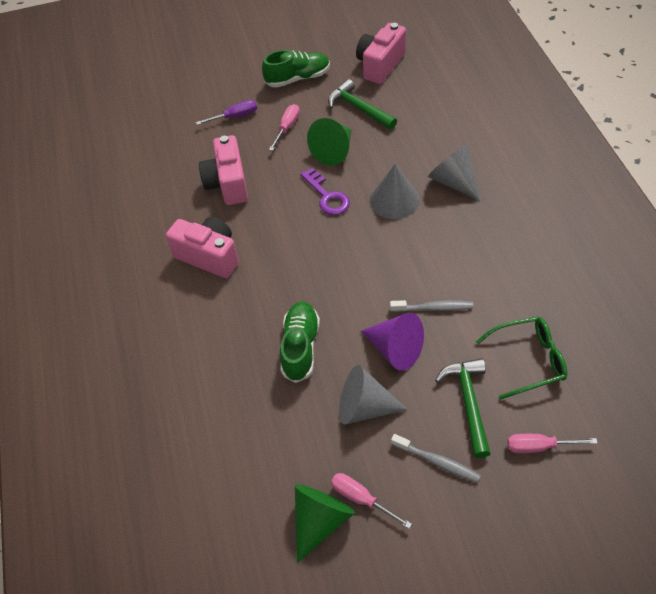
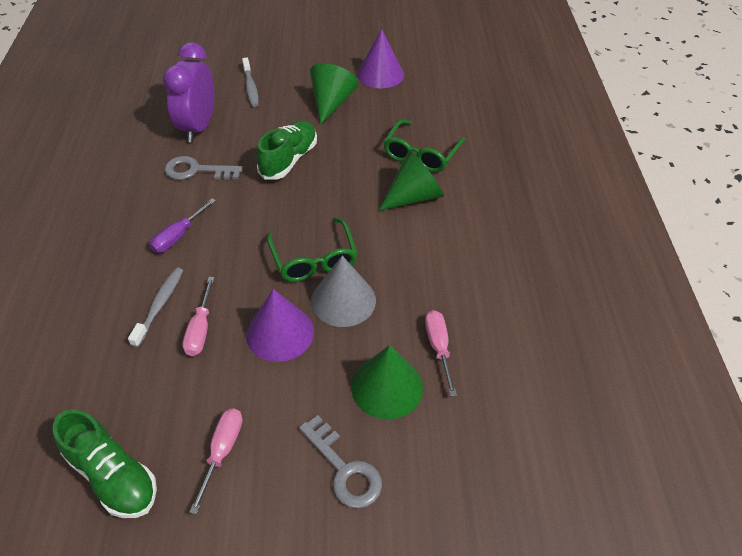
green cone: 2 -> 3
green glasses: 1 -> 2
green hammer: 2 -> 0
grey cone: 3 -> 1
grey key: 0 -> 2
pink camera: 3 -> 0
purple clock: 0 -> 1
purple cone: 1 -> 2
purple key: 1 -> 0

